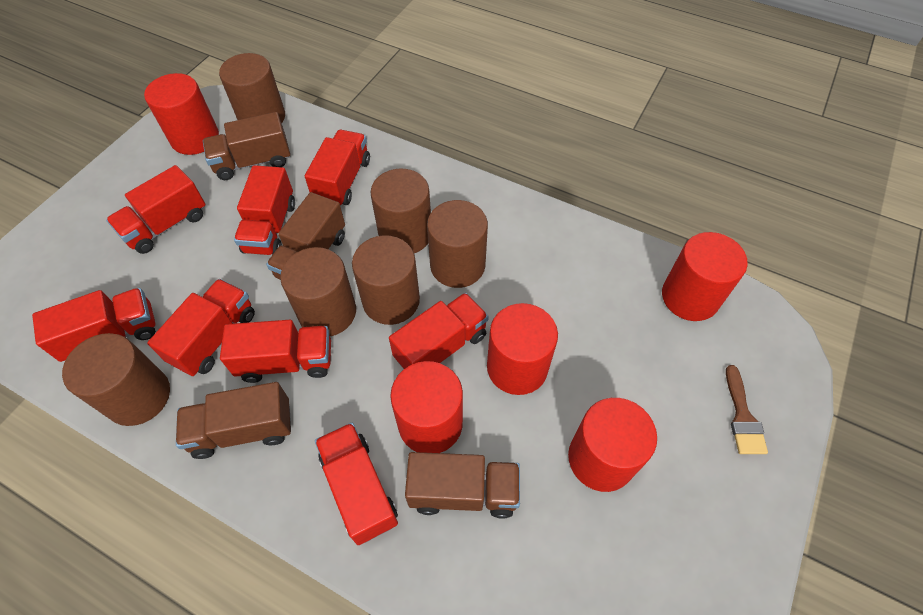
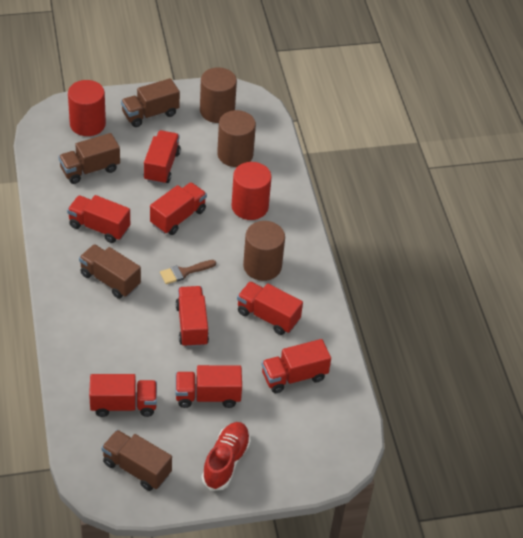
brown cylinder: 6 -> 3
red cylinder: 5 -> 2
red shoe: 0 -> 1

